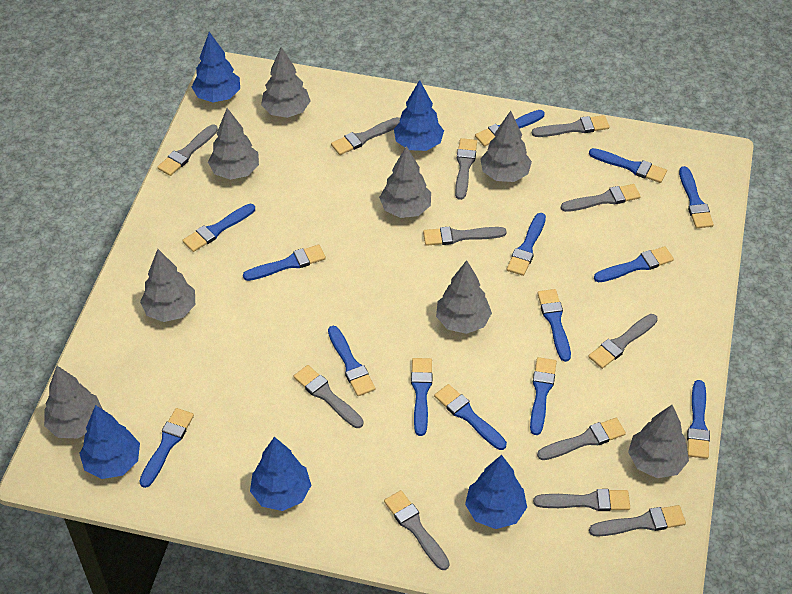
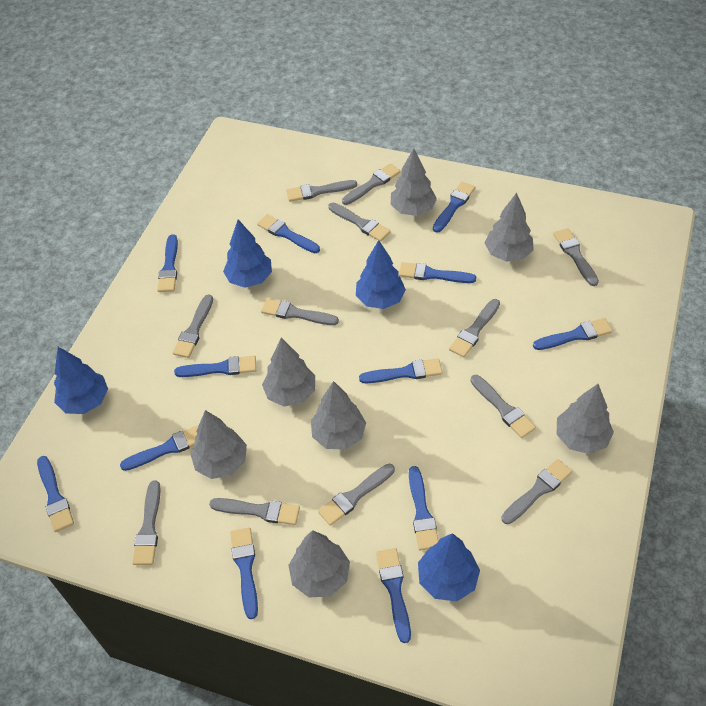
blue brush: 14 -> 12
blue tree: 5 -> 4
grey tree: 8 -> 7

